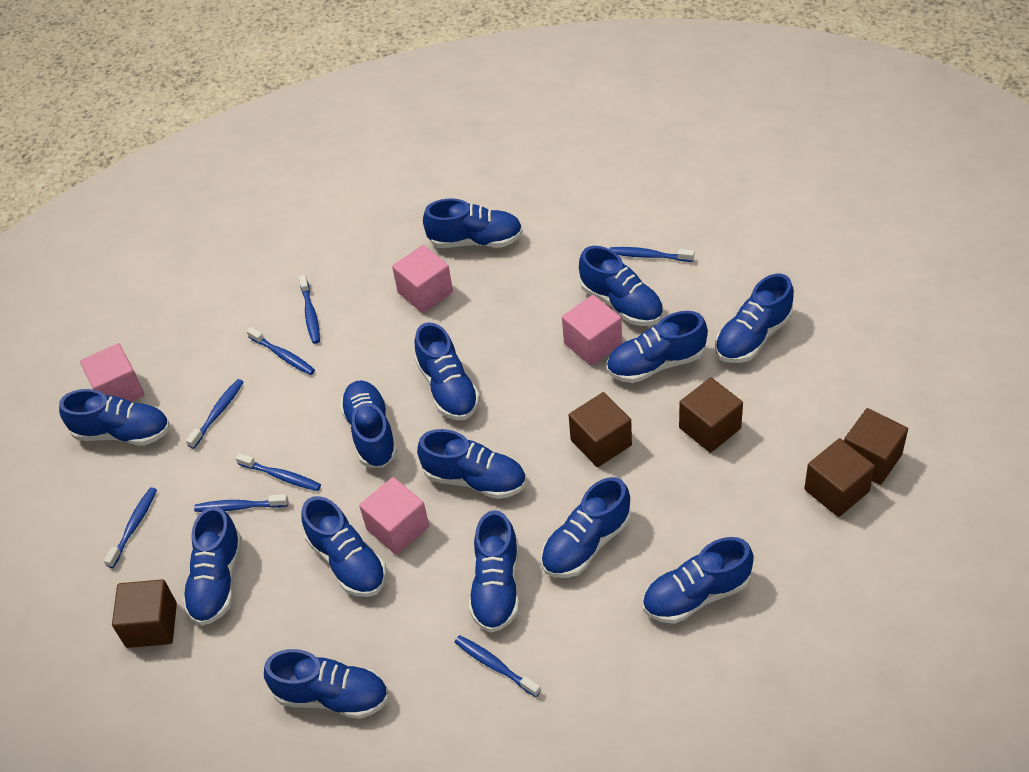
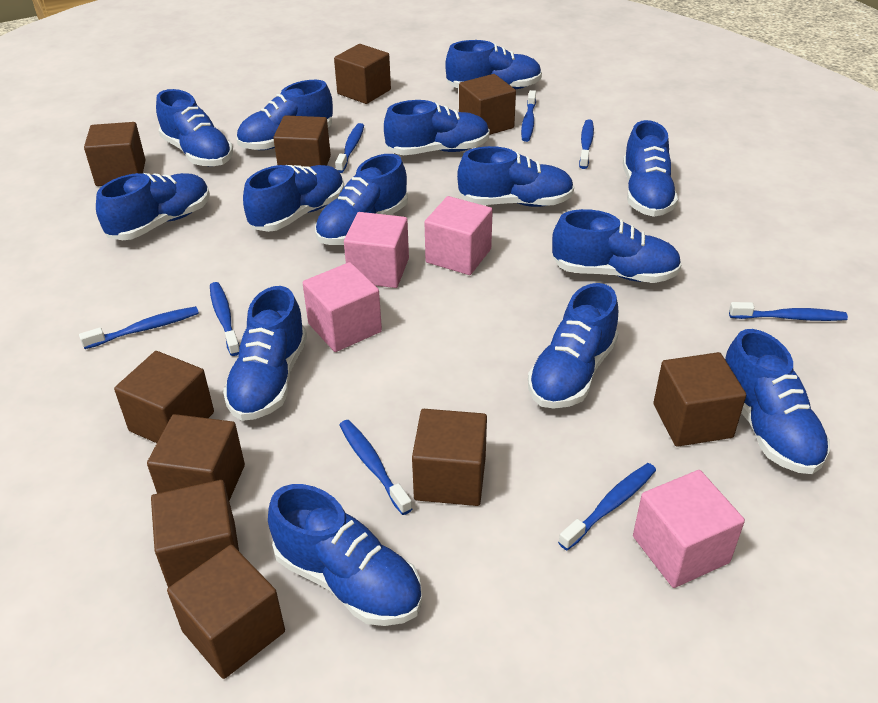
brown cube: 5 -> 10

